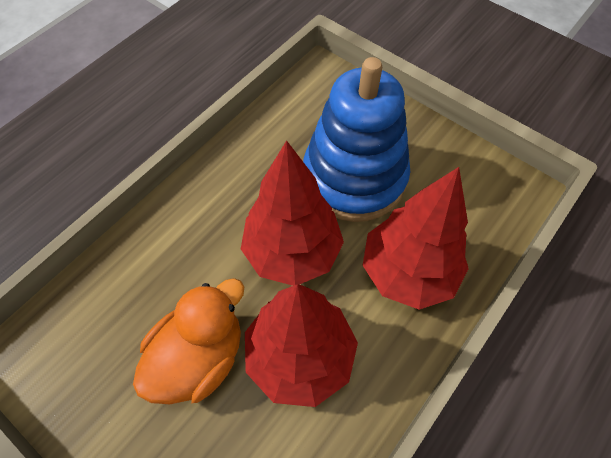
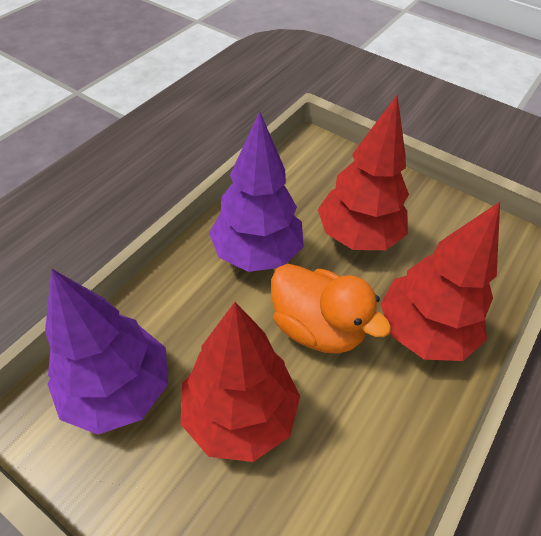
blue stacking toy: 1 -> 0
purple tree: 0 -> 2

